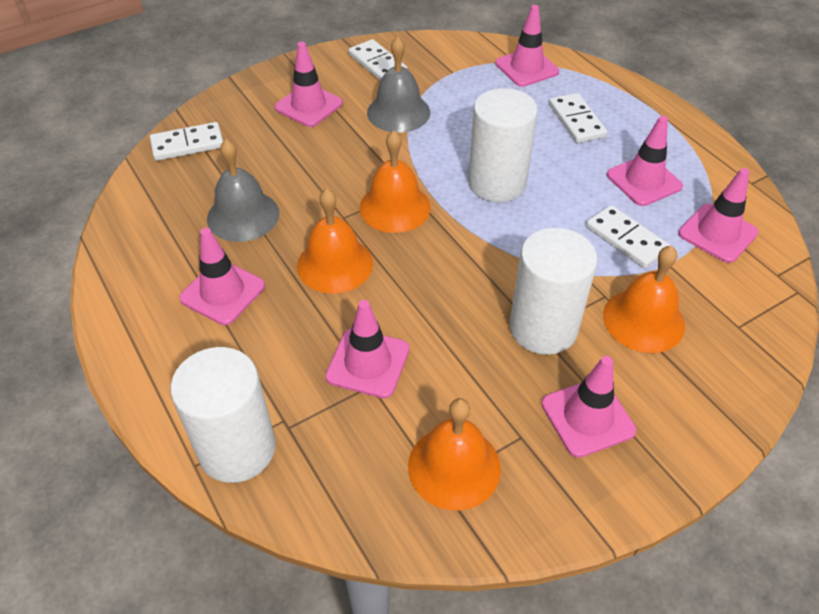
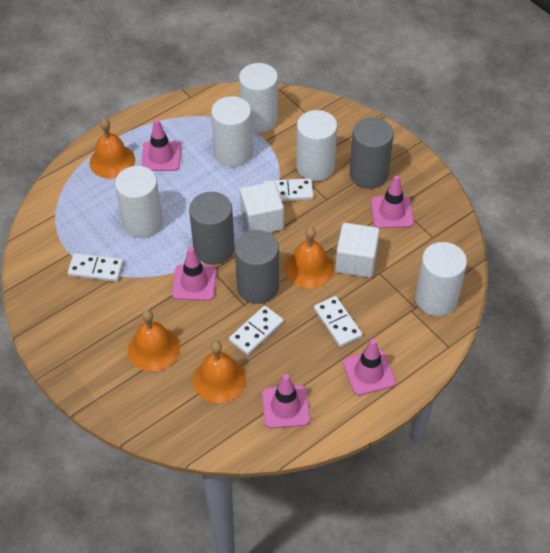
grey bell: 2 -> 0
grey cylinder: 0 -> 3
pink traffic cone: 7 -> 5
white cube: 0 -> 2
white cylinder: 3 -> 5

